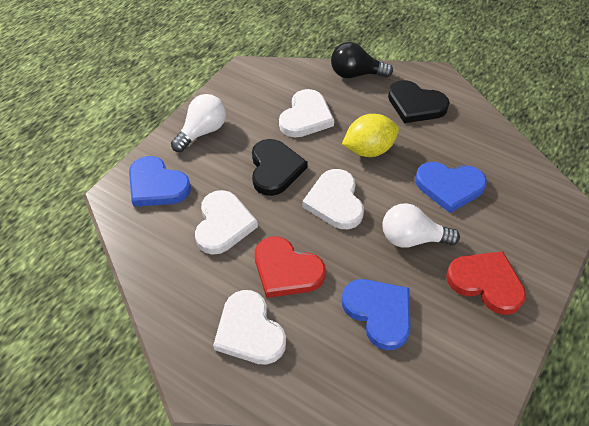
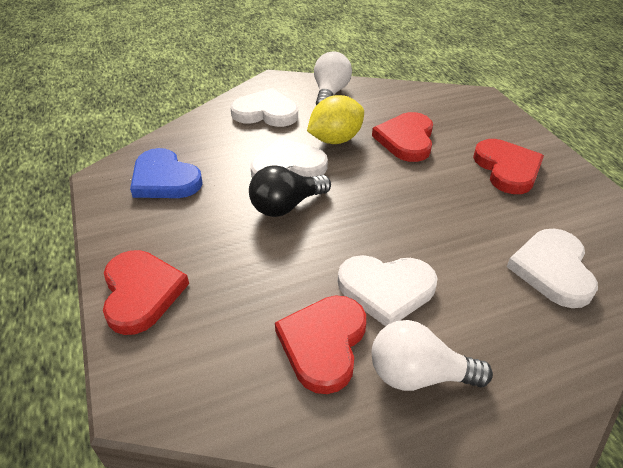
black heart: 2 -> 0
blue heart: 3 -> 1
red heart: 2 -> 4

